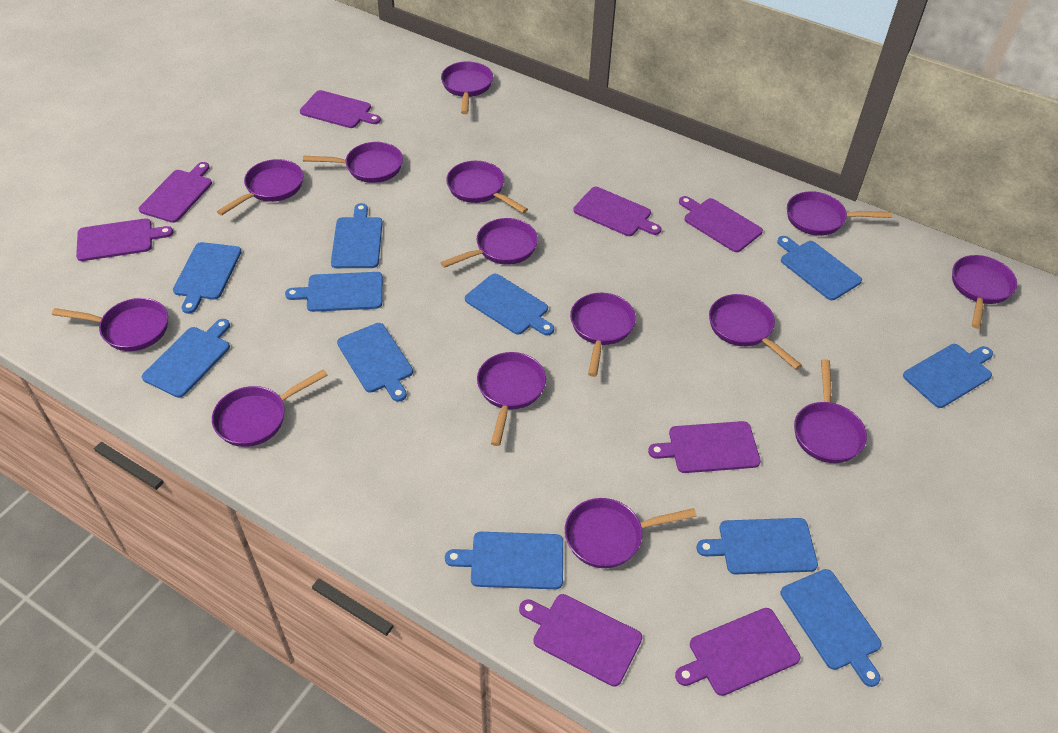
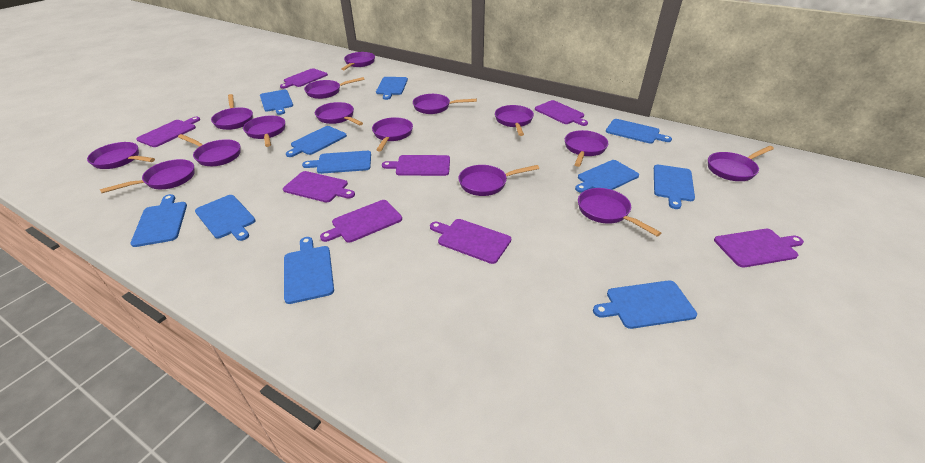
purple pan: 14 -> 15

